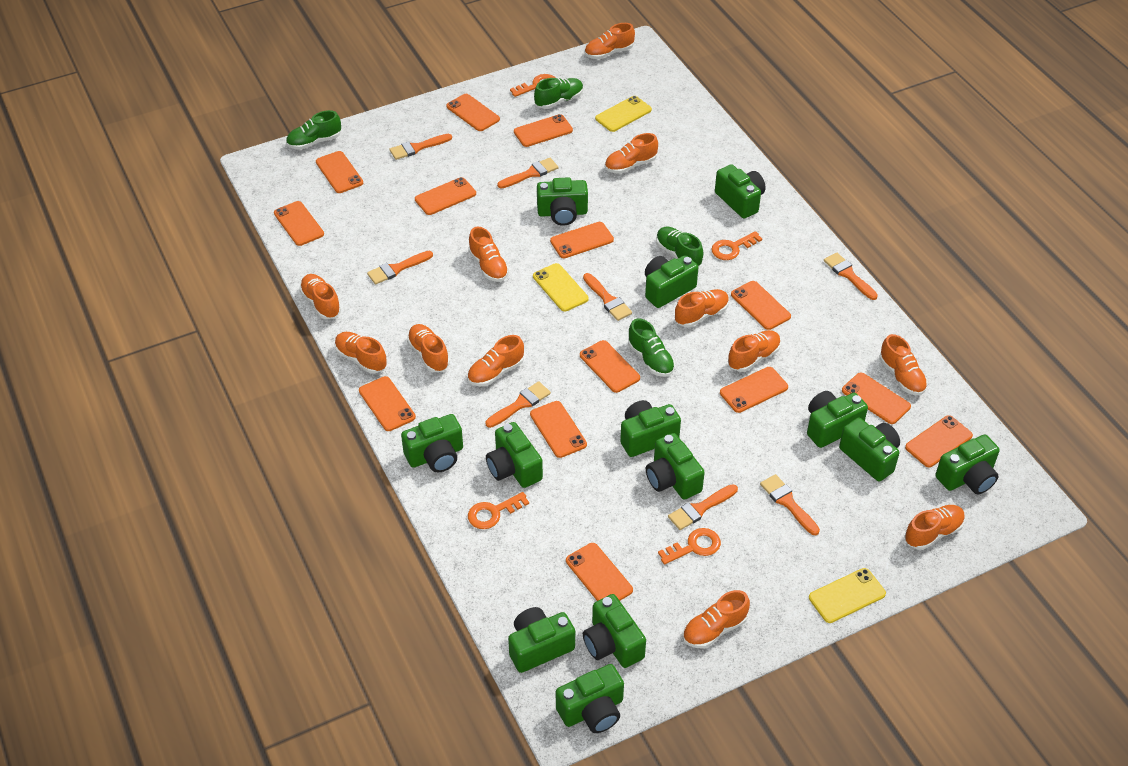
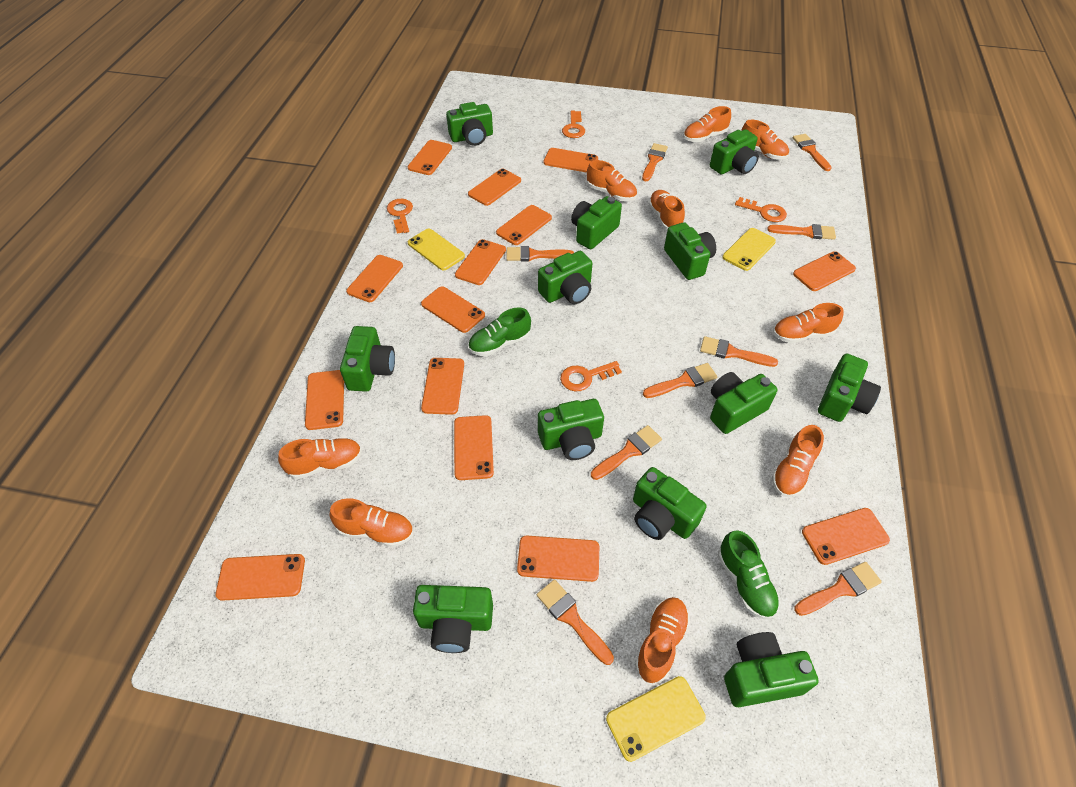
green camera: 13 -> 12
green shoe: 4 -> 2
orange brush: 8 -> 9
orange shoe: 12 -> 9

